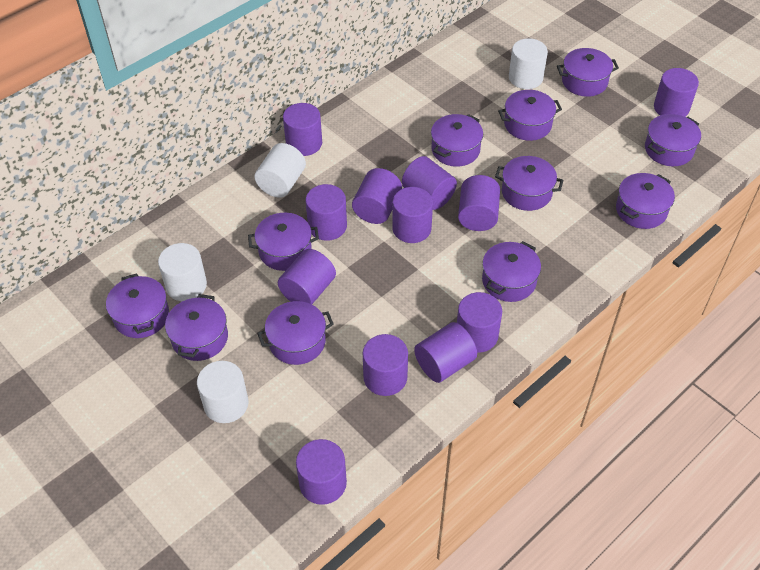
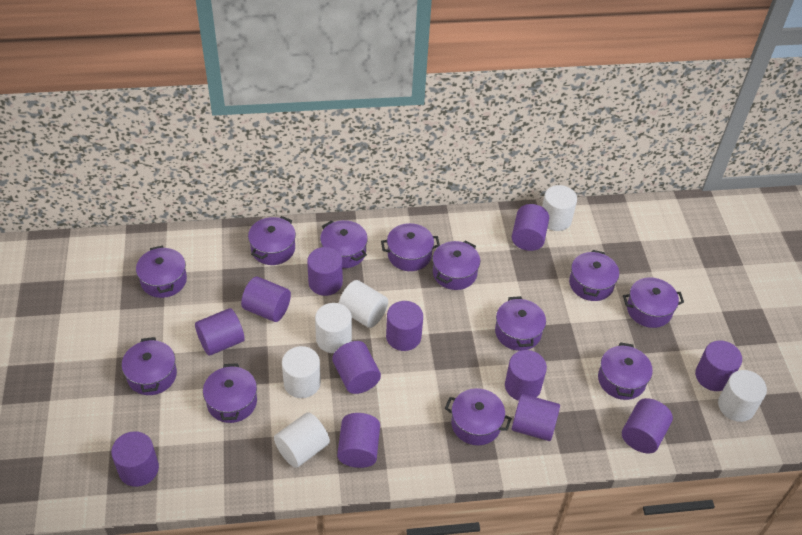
purple pot: 11 -> 12
white cylinder: 4 -> 6

